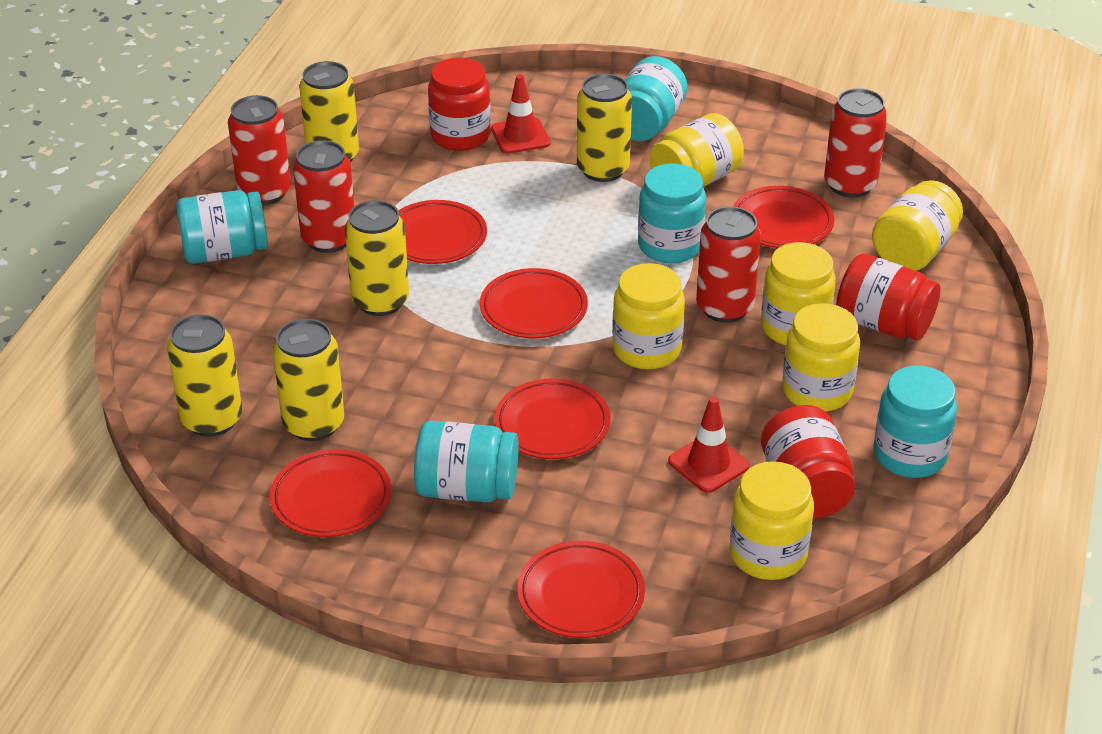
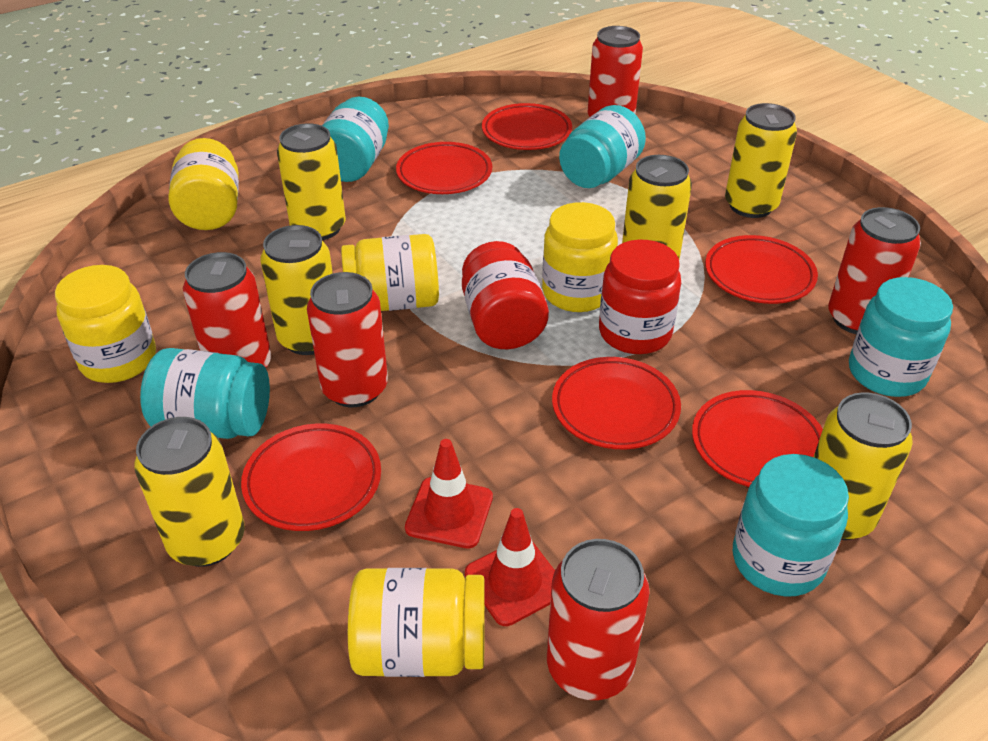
red can: 4 -> 5
red jar: 3 -> 2
yellow can: 5 -> 6
yellow jar: 6 -> 5

